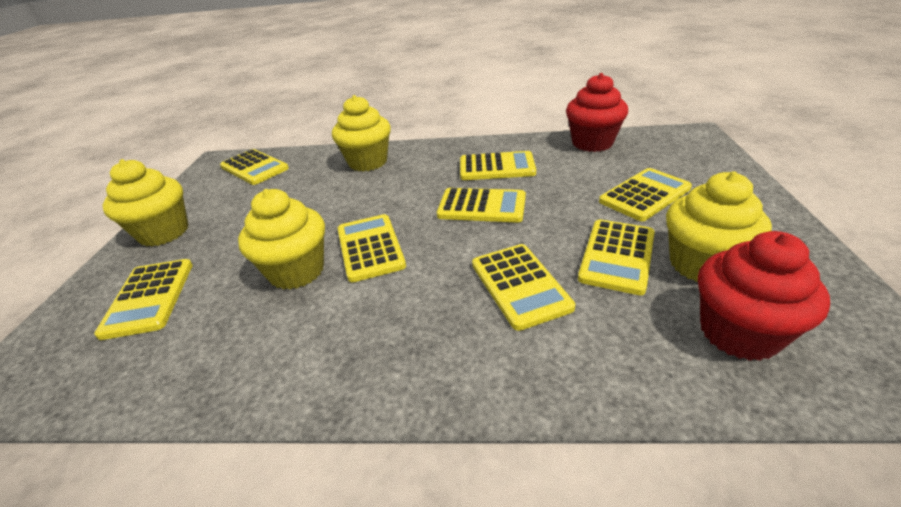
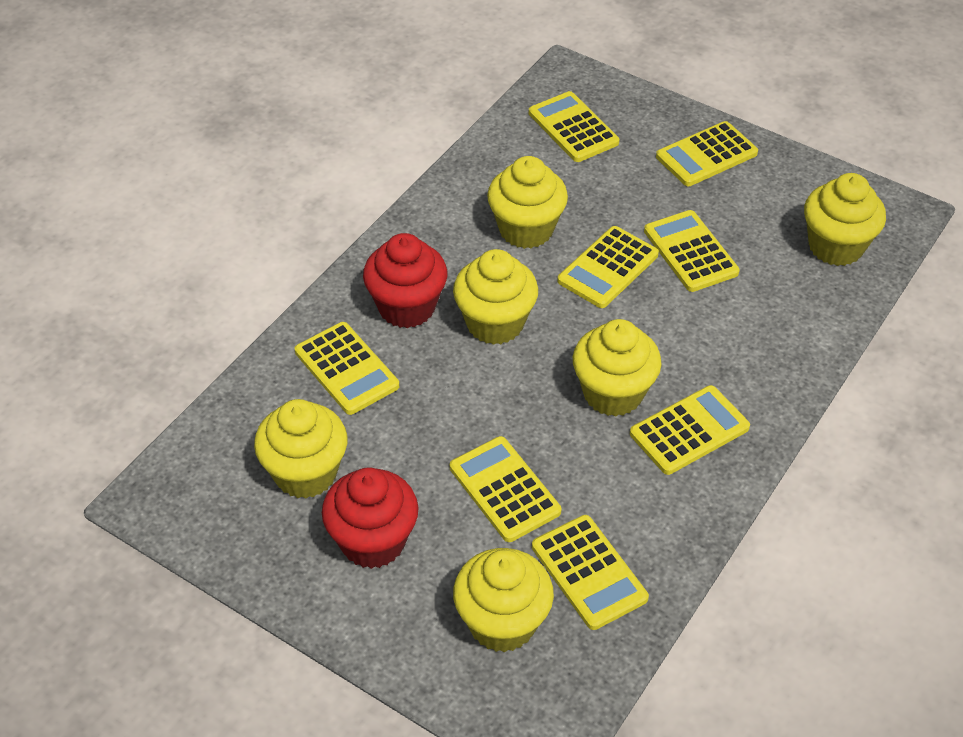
yellow cupcake: 4 -> 6

